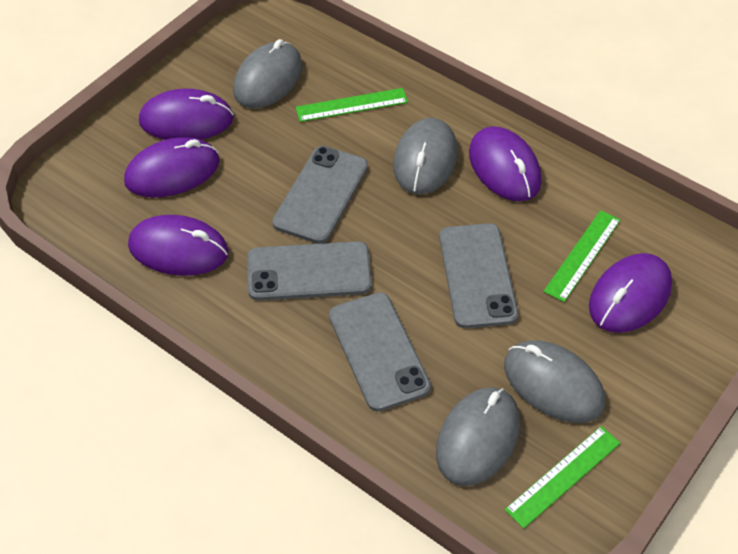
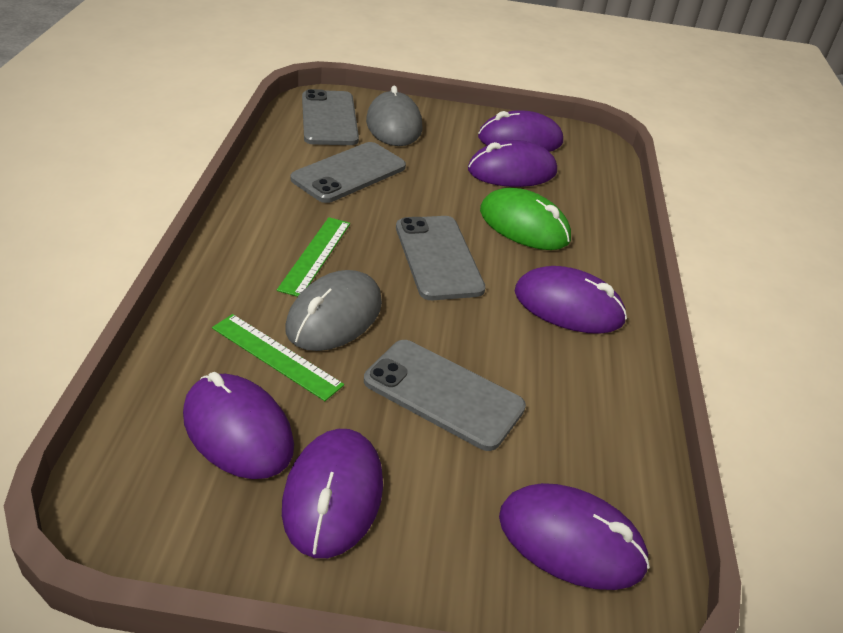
green mouse: 0 -> 1
green ruler: 3 -> 2
grey mouse: 4 -> 2
purple mouse: 5 -> 6

